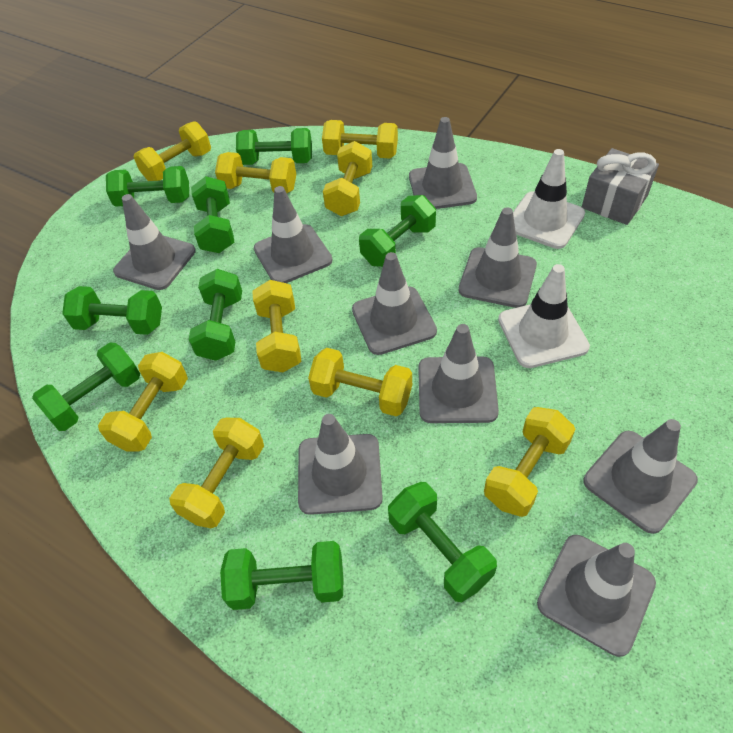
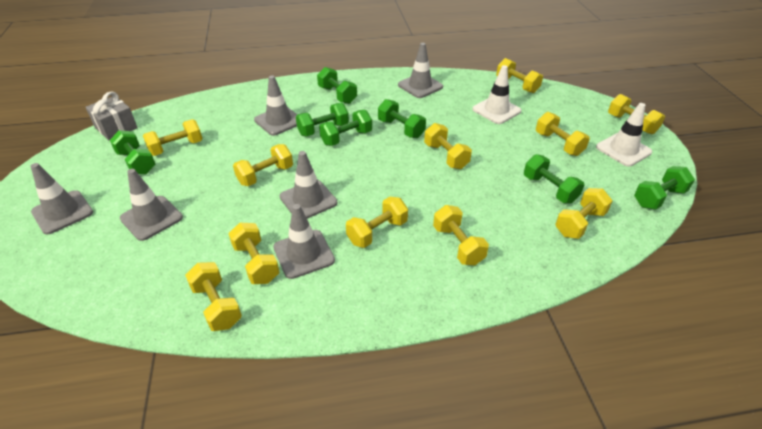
green dumbbell: 9 -> 7
grey traffic cone: 9 -> 6
yellow dumbbell: 9 -> 11

